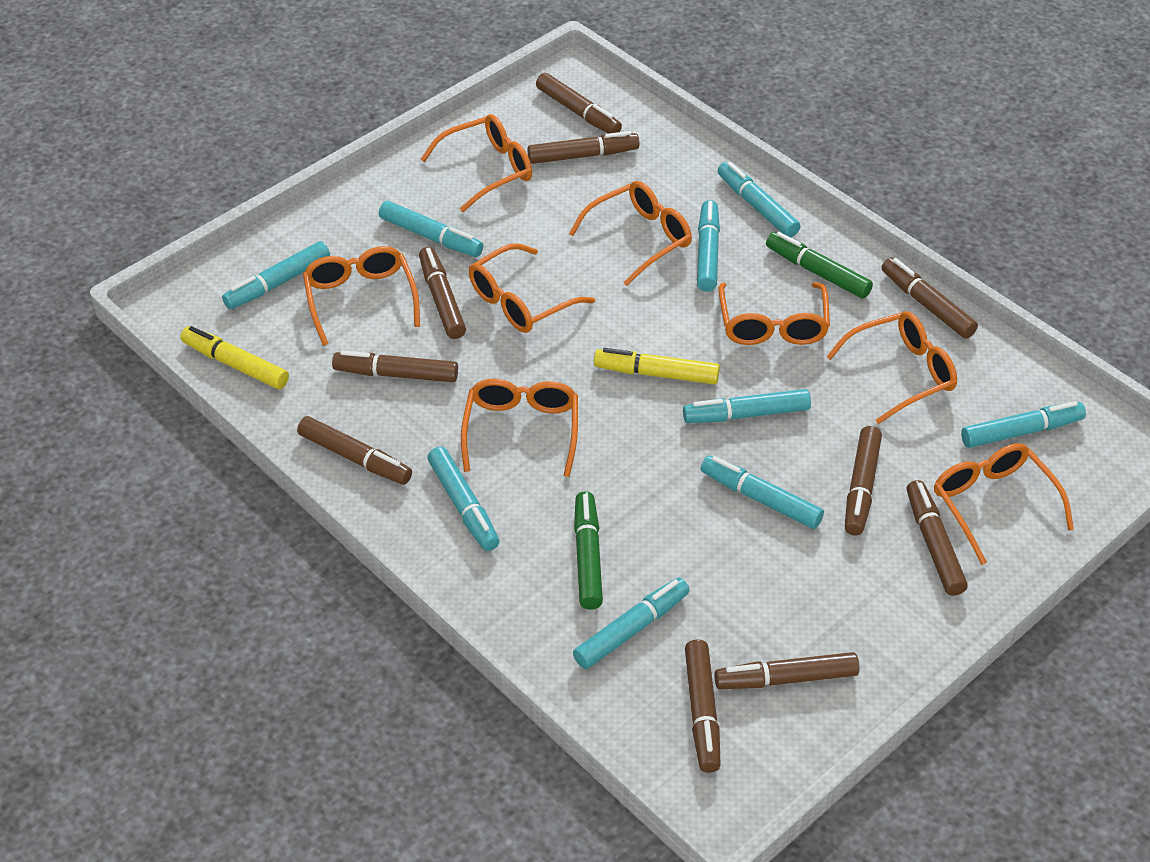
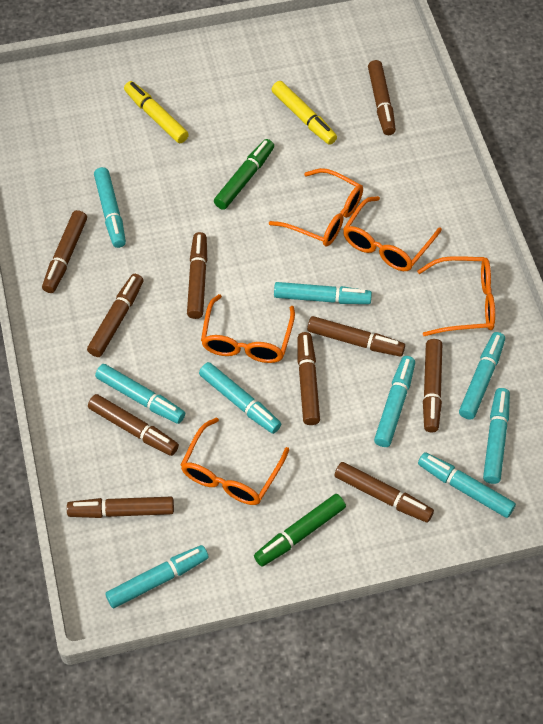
orange glasses: 8 -> 5

